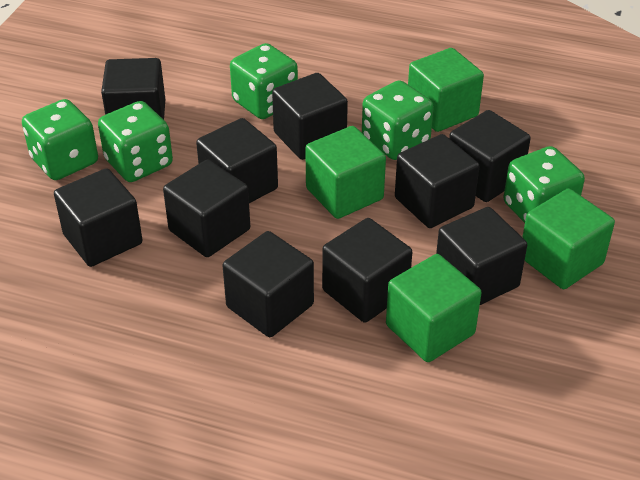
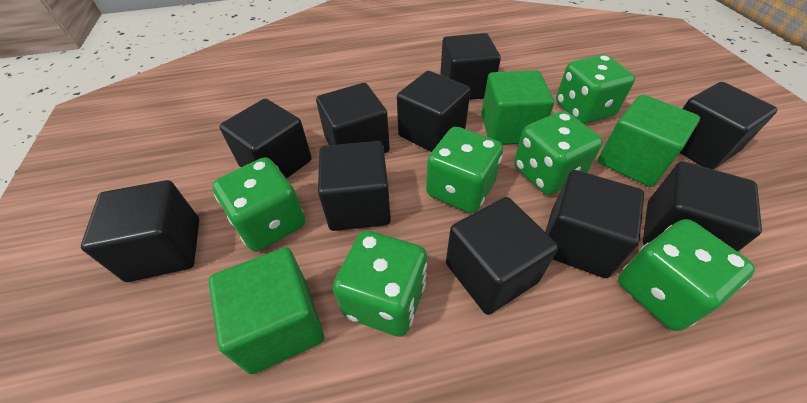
green cube: 4 -> 3
green dice: 5 -> 6

